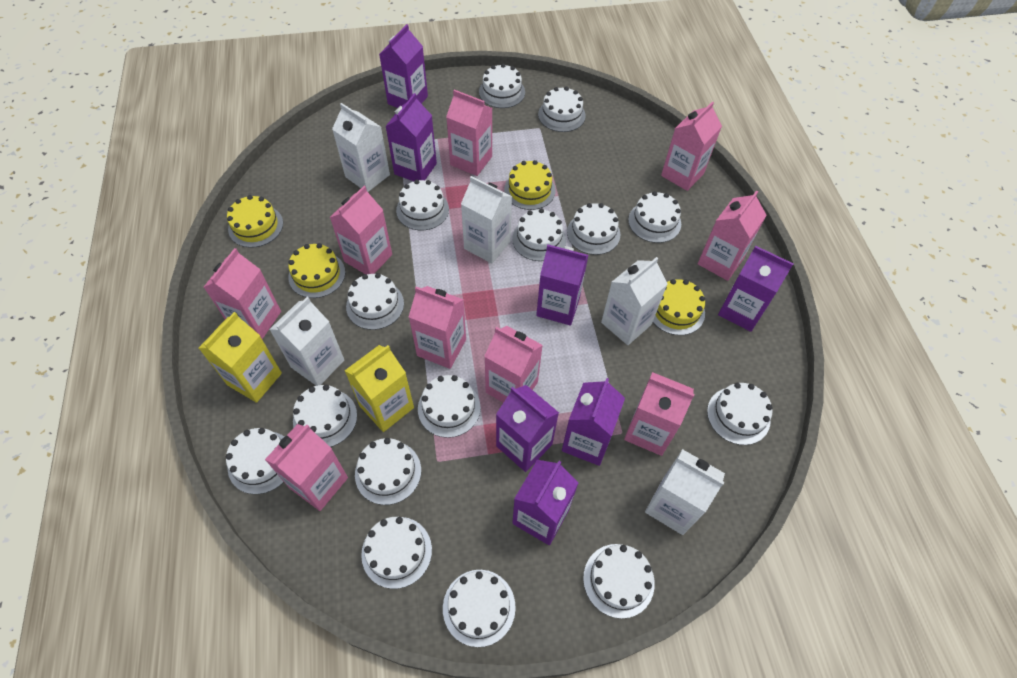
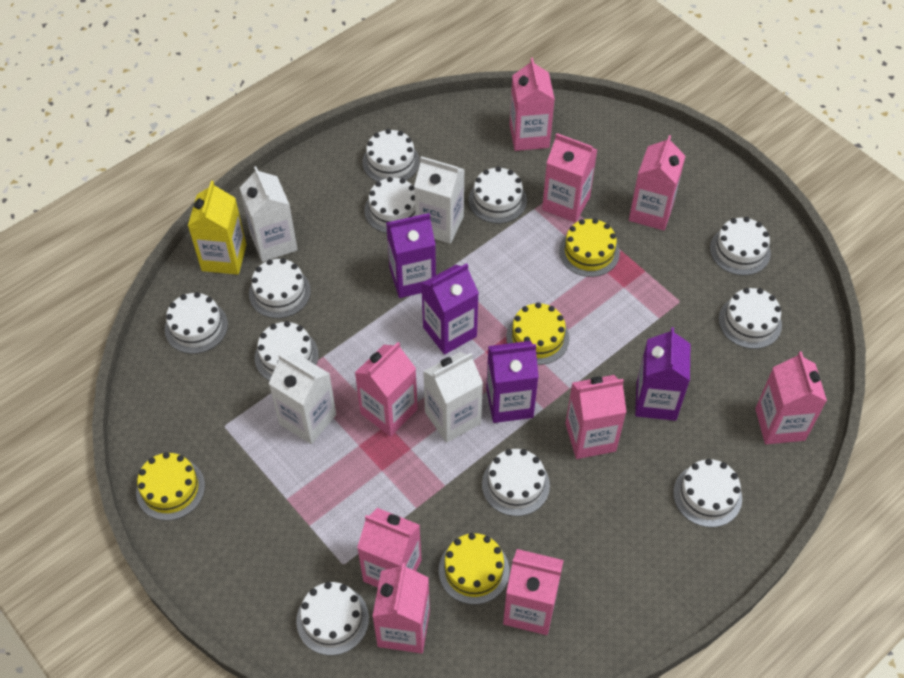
purple carton: 7 -> 4
white cake: 15 -> 11
white carton: 5 -> 4
yellow carton: 2 -> 1

